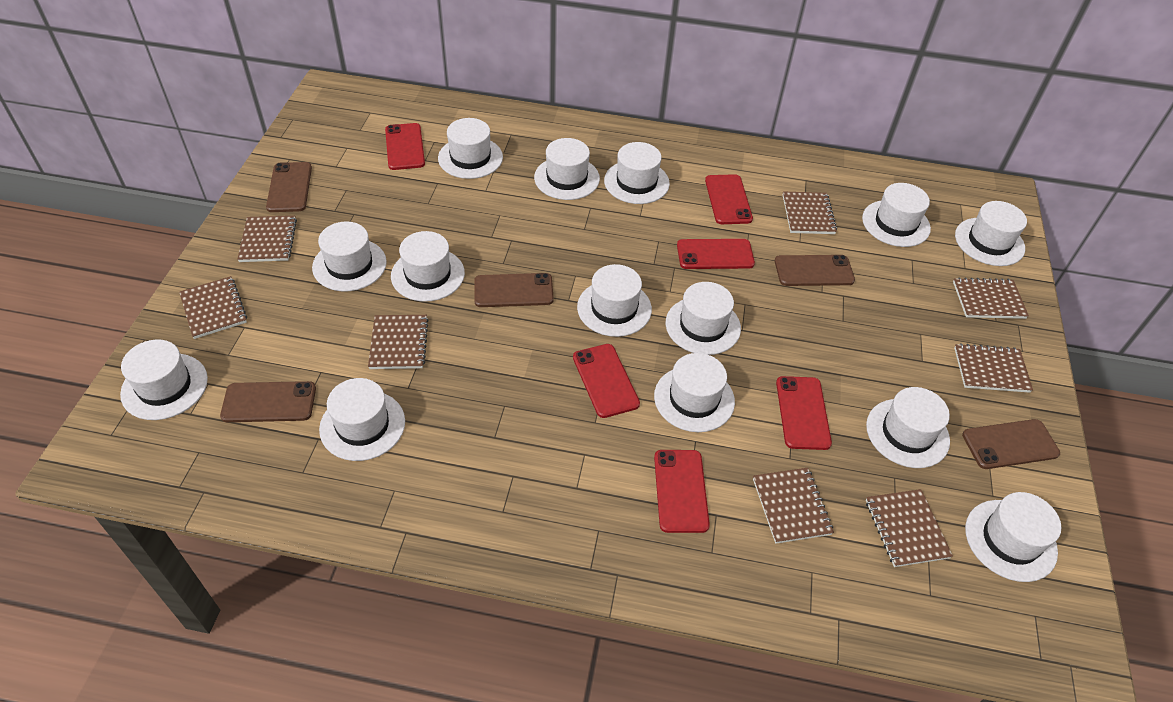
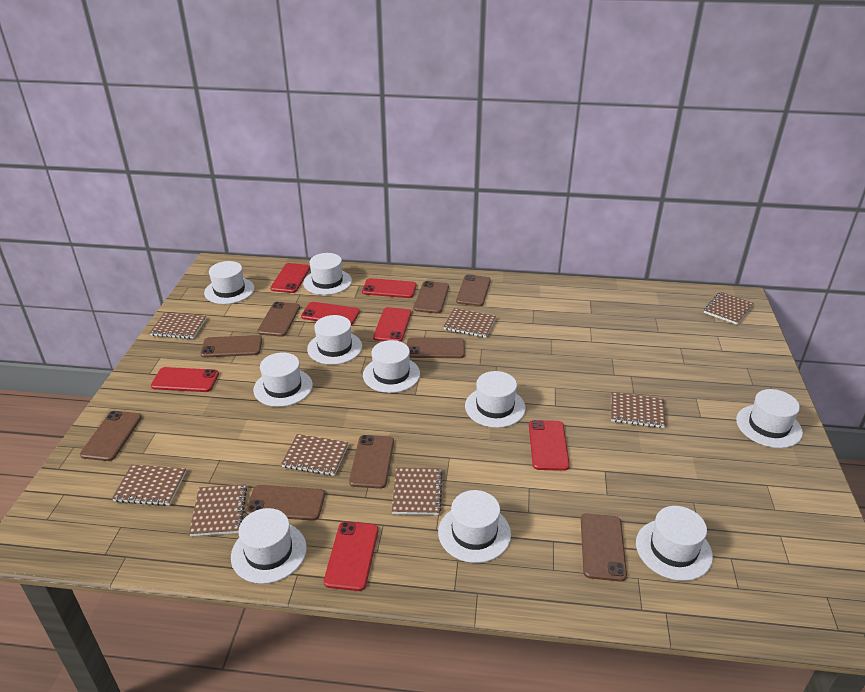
brown phone: 5 -> 9
red phone: 6 -> 7
white hat: 14 -> 10

